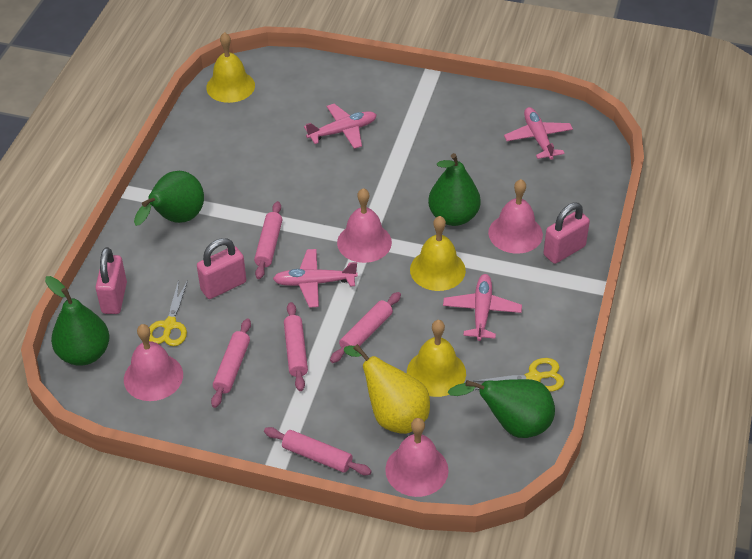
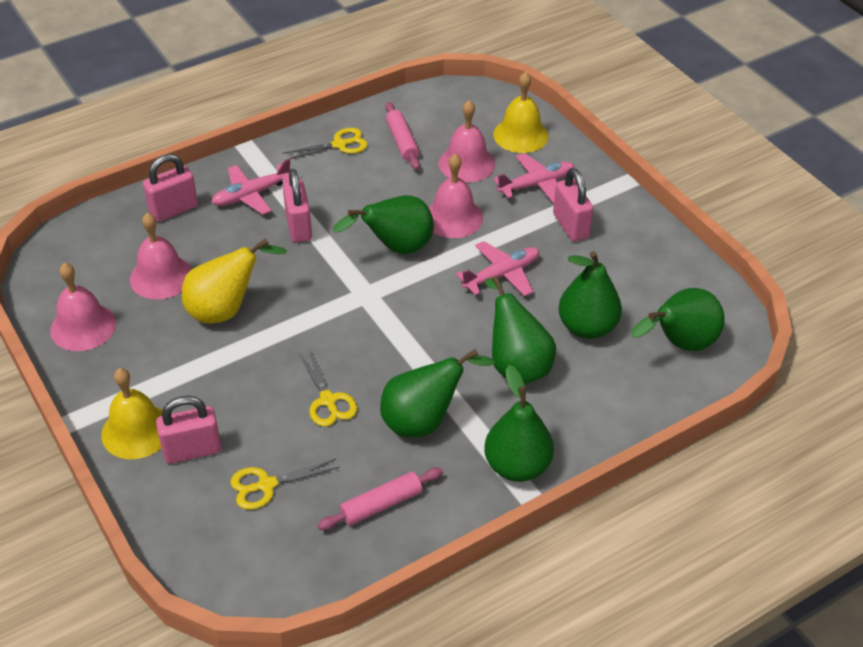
green pear: 4 -> 6
pink padlock: 3 -> 4
pink plane: 4 -> 3
pink rolling pin: 5 -> 2
yellow bell: 3 -> 2
yellow scissors: 2 -> 3

